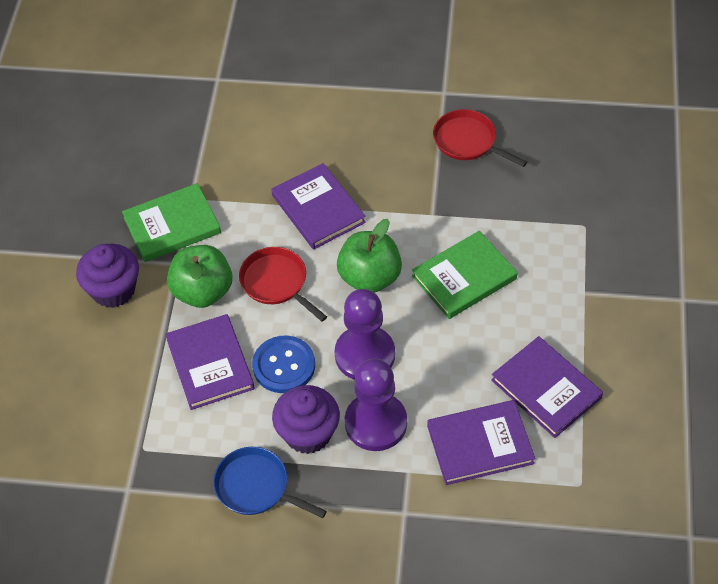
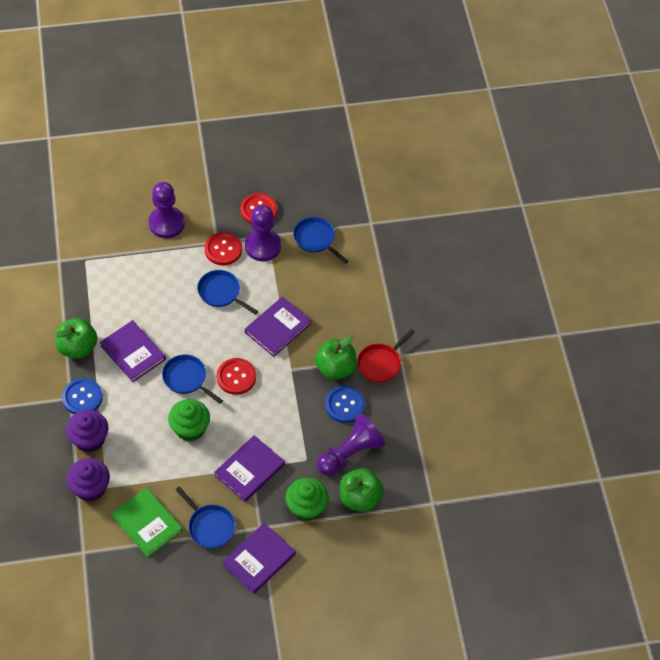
blue button: 1 -> 2
blue pan: 1 -> 4
green apple: 2 -> 3
green book: 2 -> 1
green cupcake: 0 -> 2
purple pawn: 2 -> 3
red button: 0 -> 3
red pan: 2 -> 1

